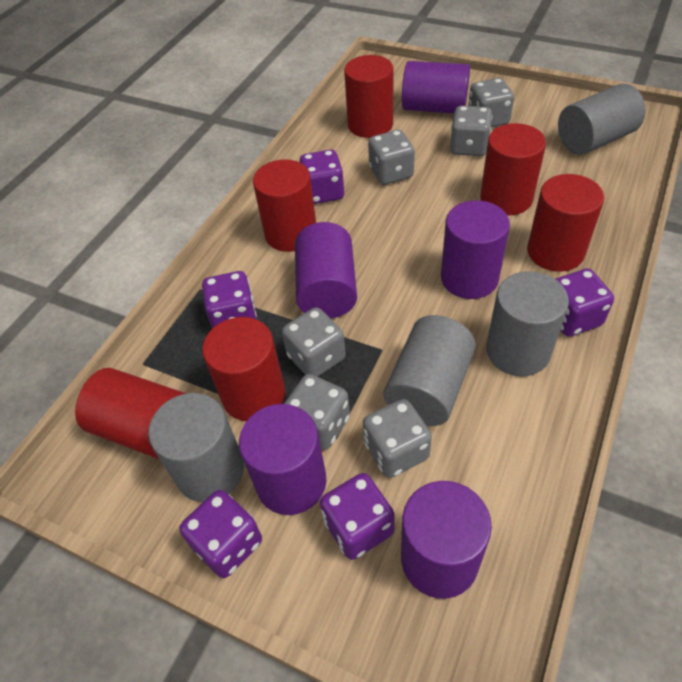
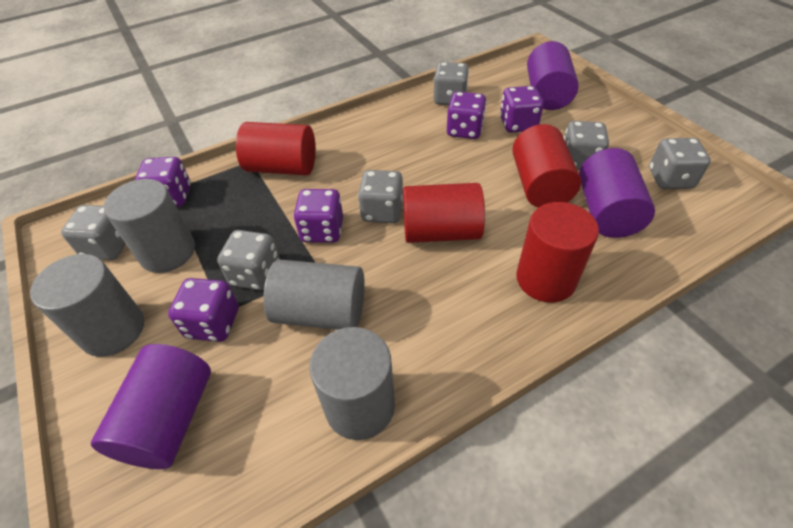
purple cylinder: 5 -> 3
red cylinder: 6 -> 4

